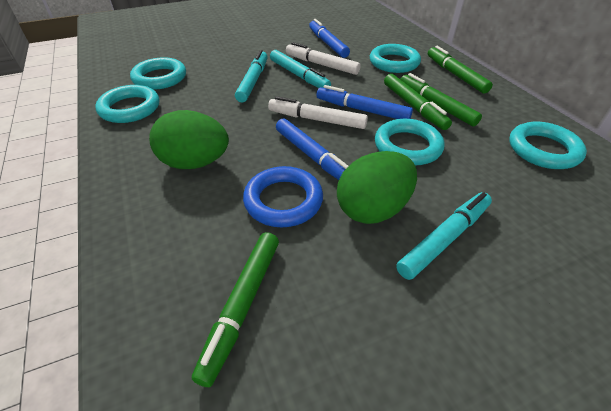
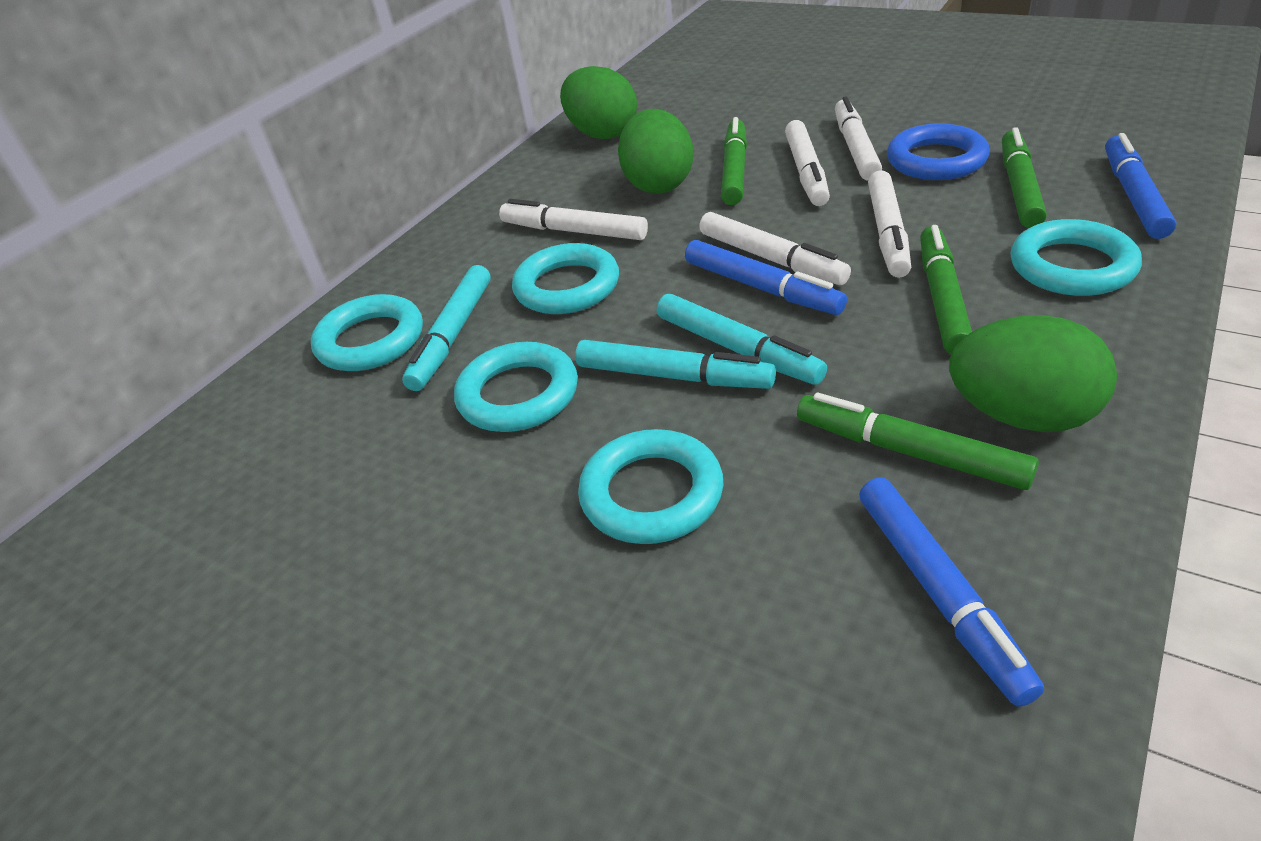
green egg: 2 -> 3
white marker: 2 -> 5

